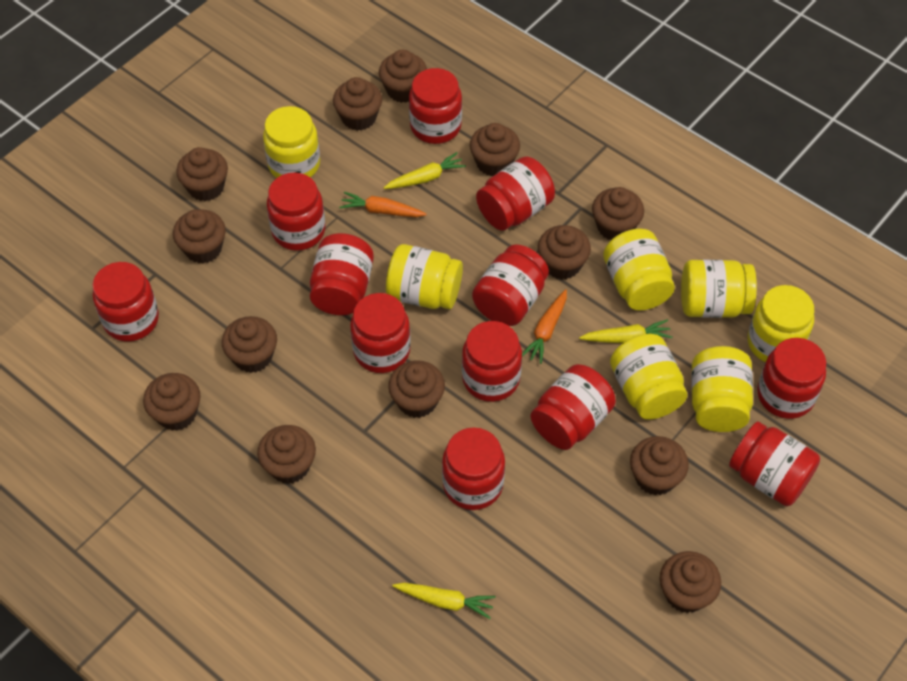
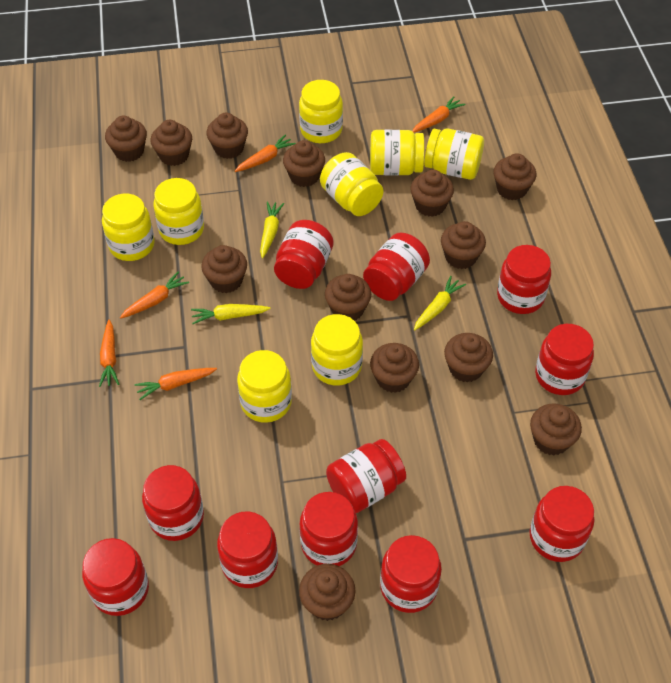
orange carrot: 2 -> 5
red jar: 12 -> 11
yellow jar: 7 -> 8

